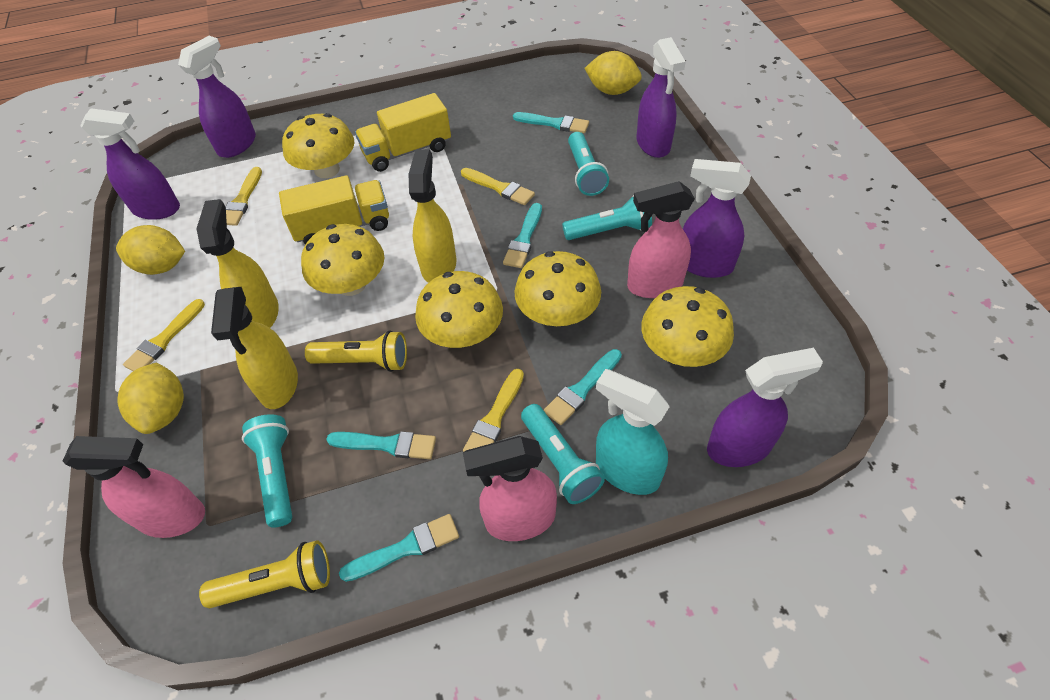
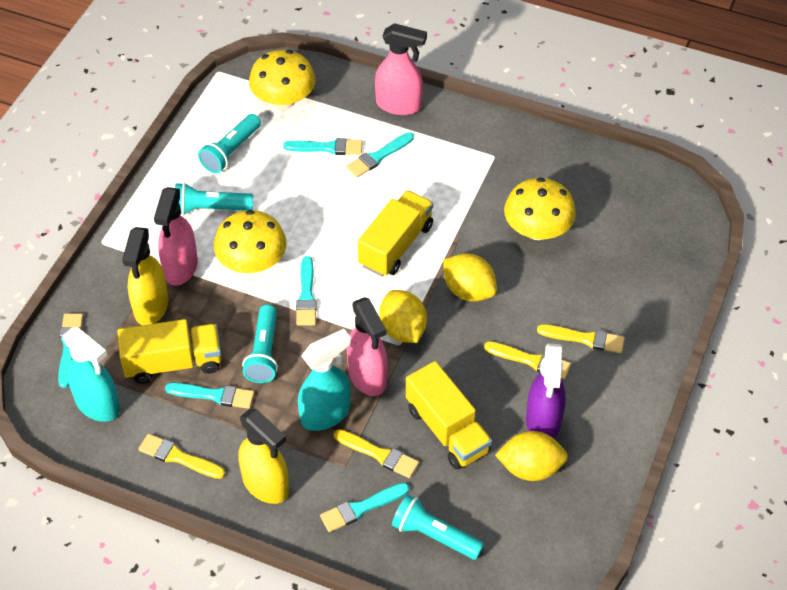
purple spray bottle: 5 -> 1
turquoise brush: 5 -> 6
turquoise spray bottle: 1 -> 2
yellow flashlight: 2 -> 0
yellow mushroom: 5 -> 3
yellow spray bottle: 3 -> 2
yellow truck: 2 -> 3

